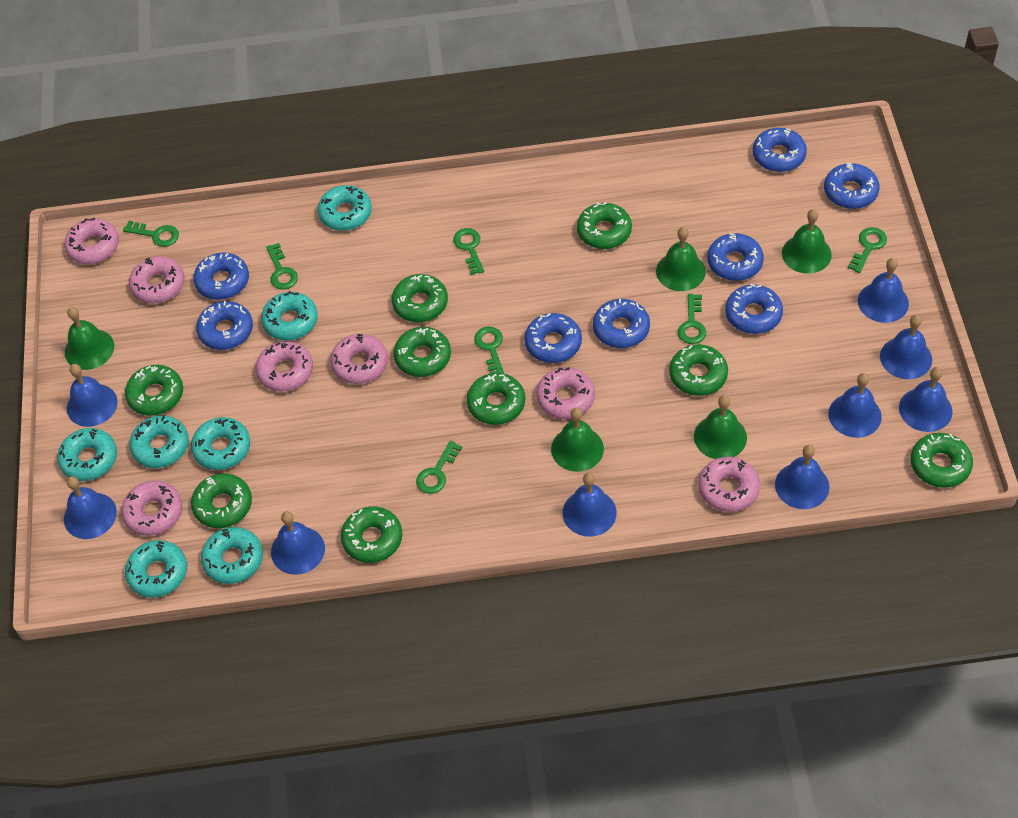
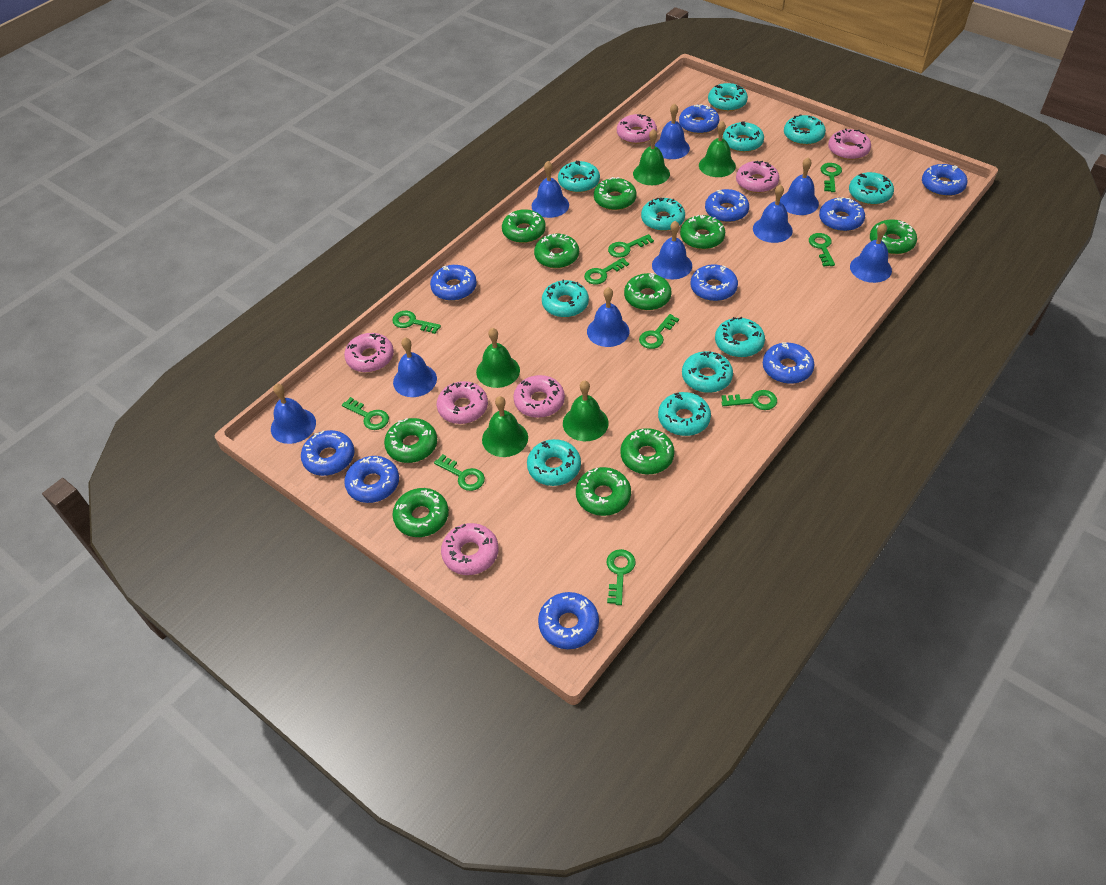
blue donut: 8 -> 10
green donut: 9 -> 10
green key: 7 -> 10
turquoise donut: 7 -> 11

